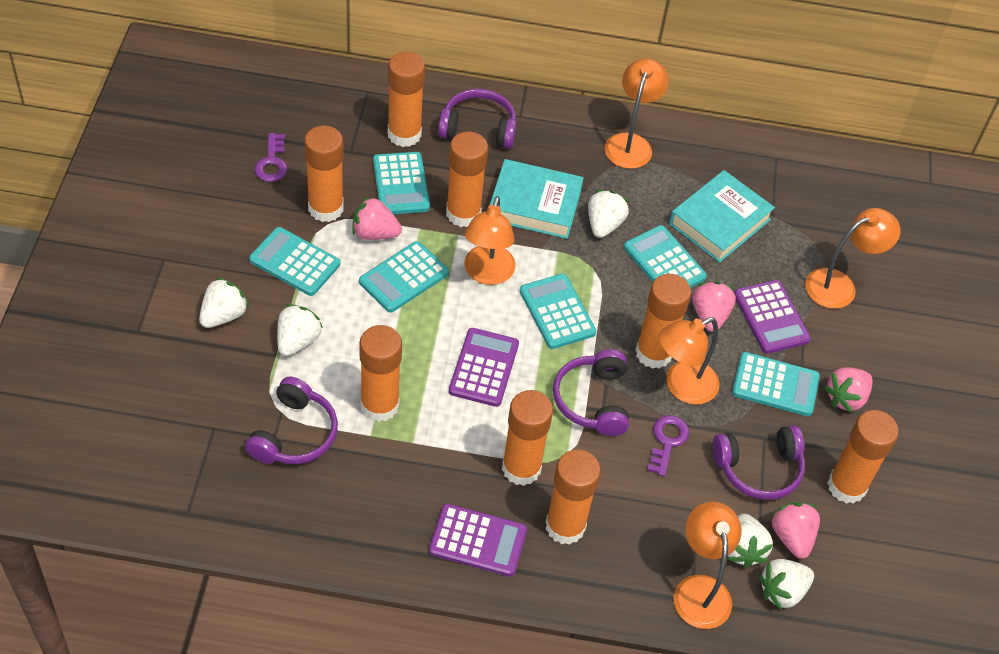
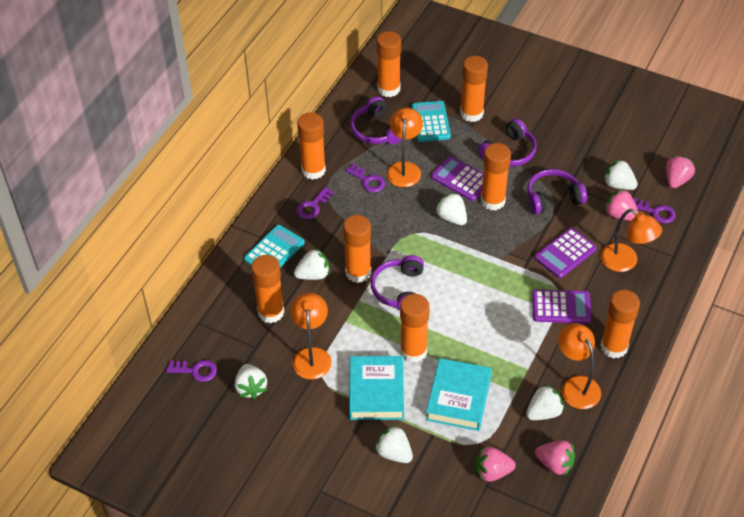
orange lamp: 5 -> 4
purple key: 2 -> 4
turquoise calculator: 6 -> 2
white strawberry: 5 -> 6

